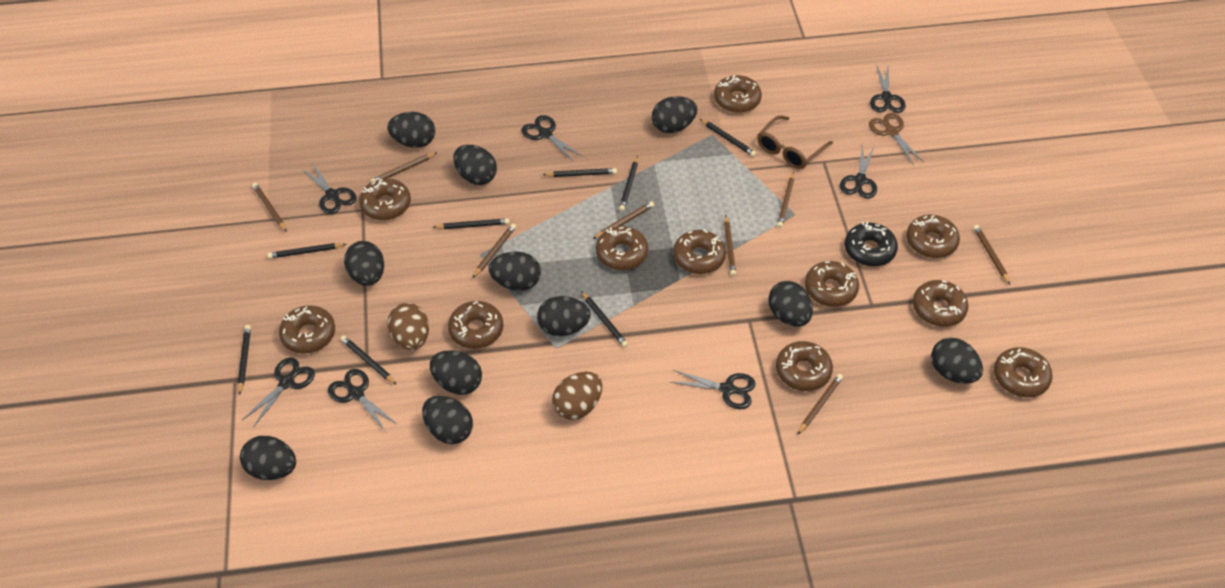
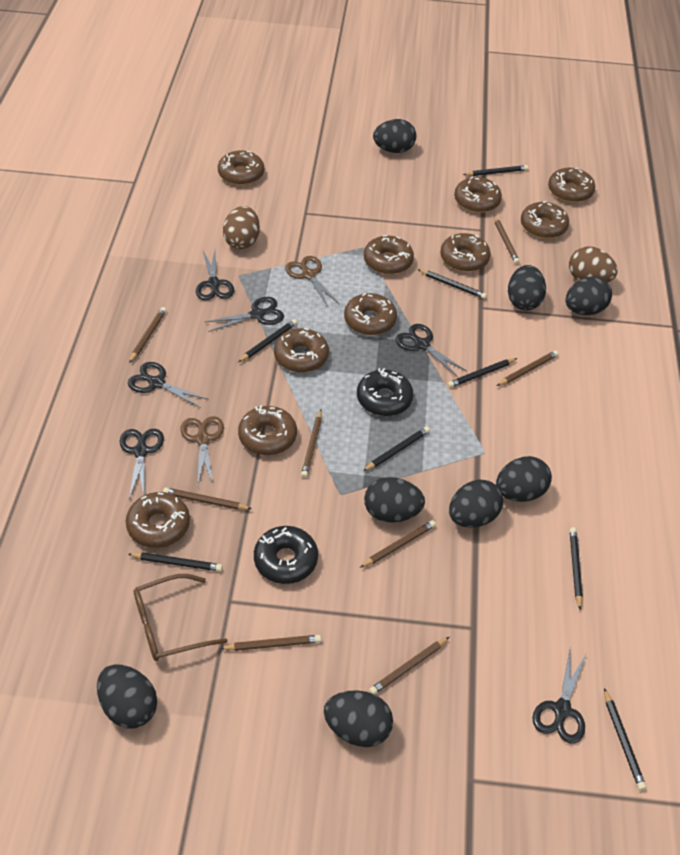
black donut: 1 -> 2
black egg: 11 -> 8
black scissors: 7 -> 6
brown donut: 11 -> 10
brown scissors: 1 -> 2

